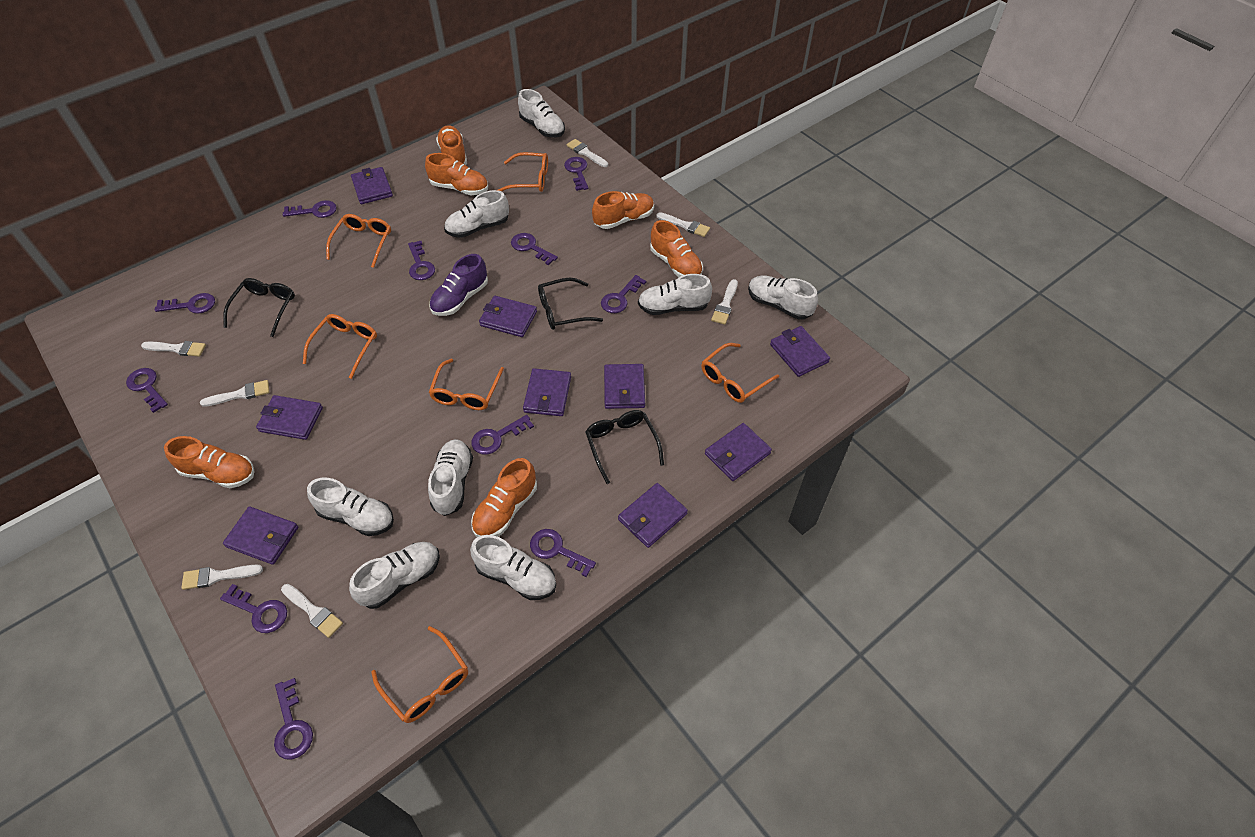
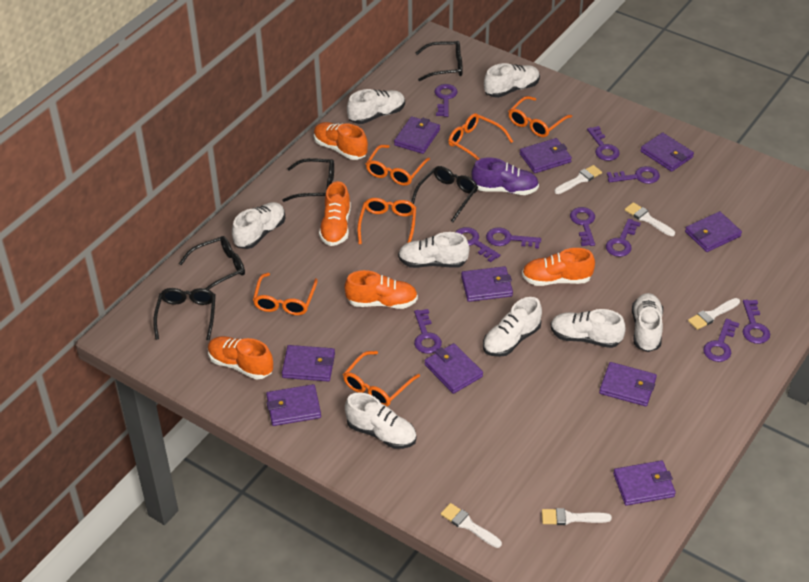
black glasses: 3 -> 5
orange shoe: 6 -> 5
purple key: 11 -> 10
purple wallet: 9 -> 10
white brush: 7 -> 5

